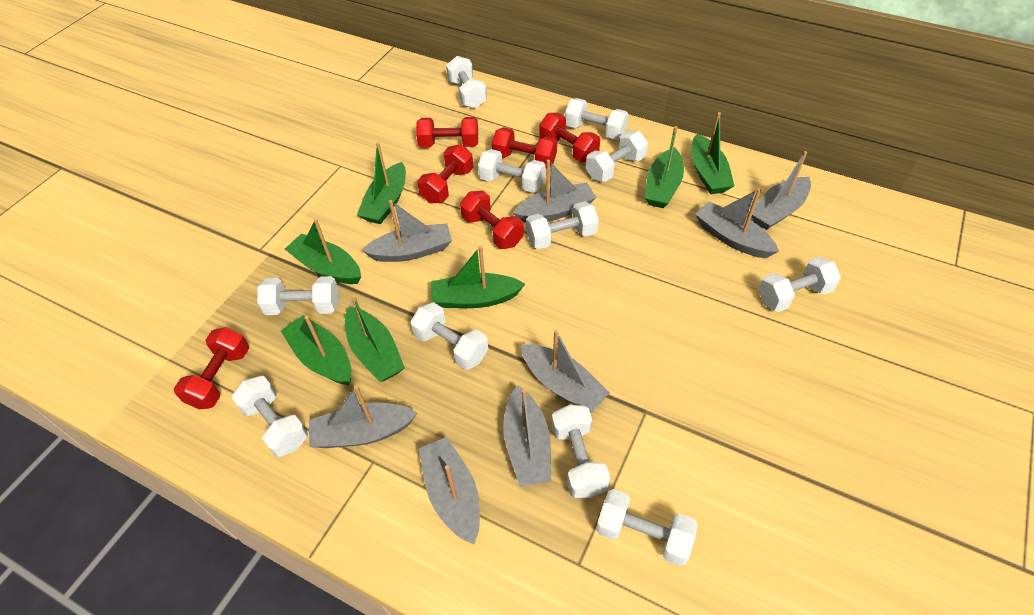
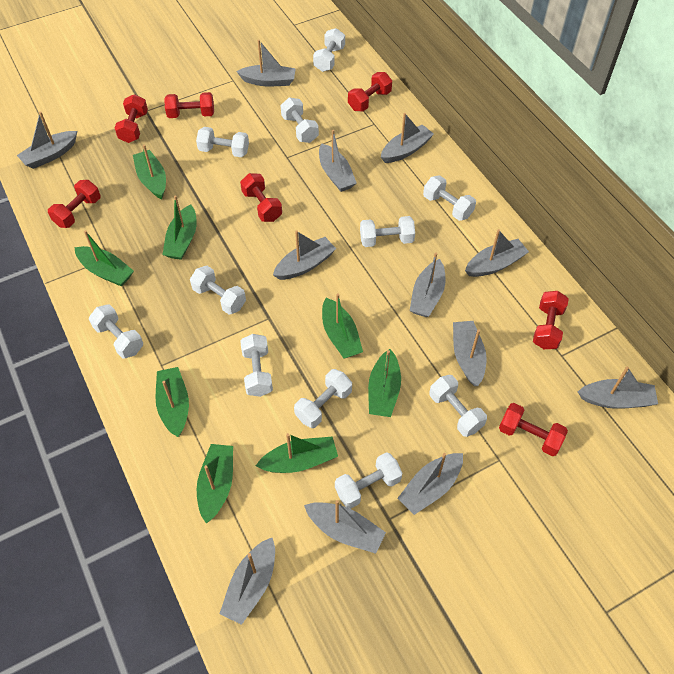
green boat: 7 -> 8
grey boat: 8 -> 12
red dumbbell: 6 -> 7

